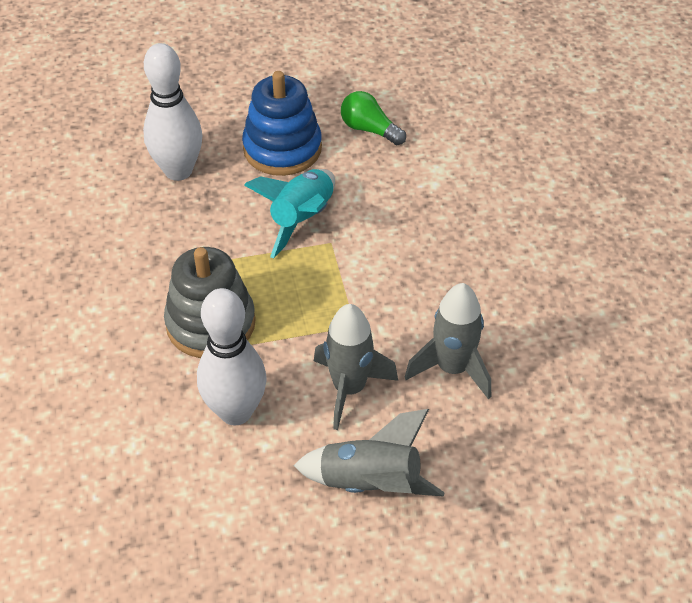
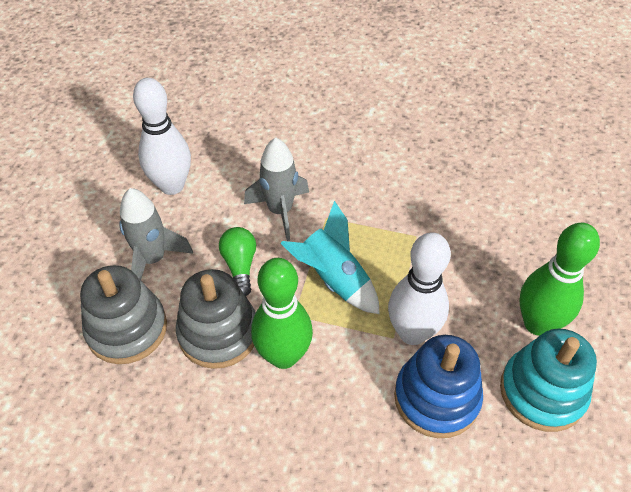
green bowling pin: 0 -> 2
grey rocket: 3 -> 2
grey stacking toy: 1 -> 2
turquoise stacking toy: 0 -> 1

